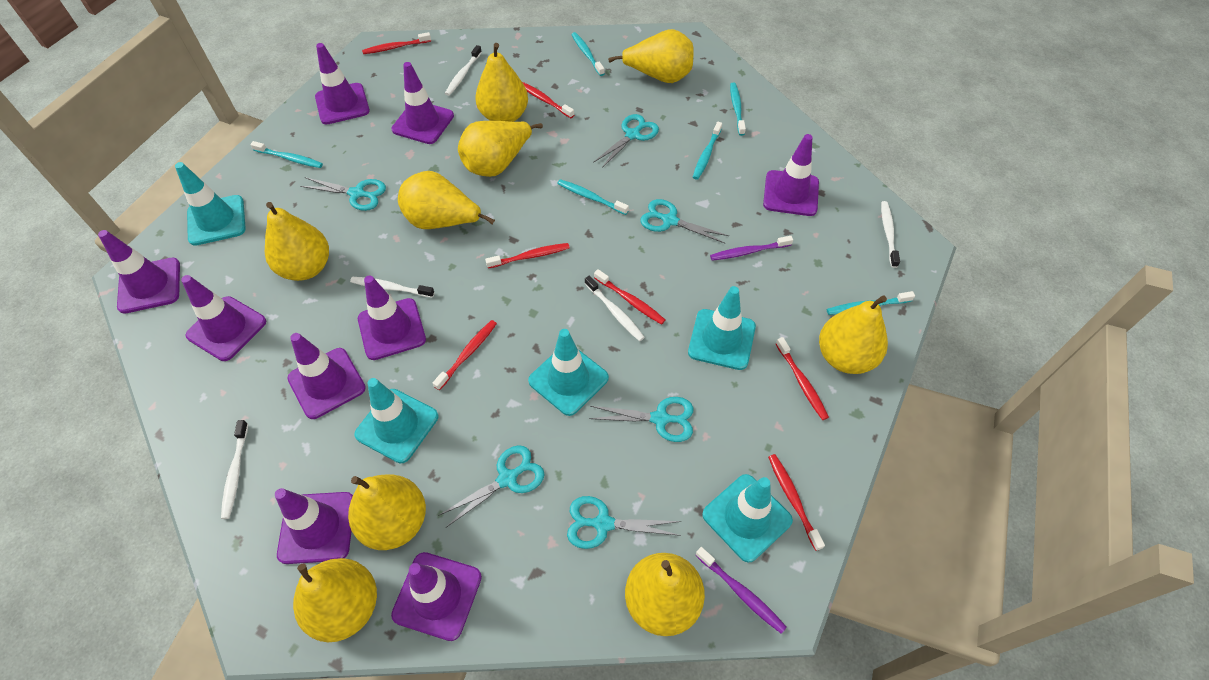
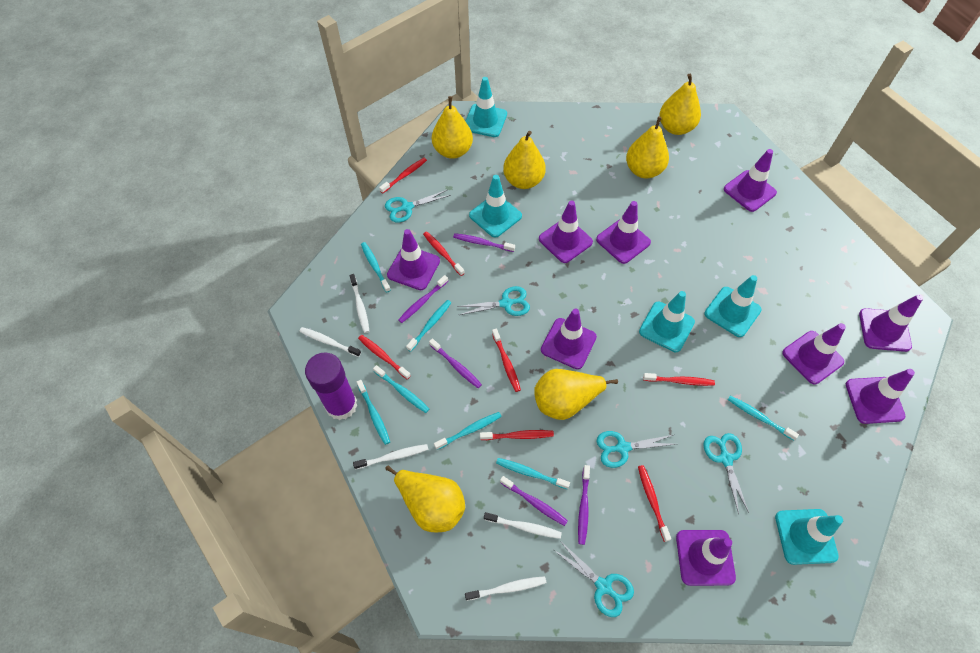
purple glue stick: 0 -> 1
purple toothbrush: 2 -> 5
turquoise scissors: 6 -> 5
turquoise toothbrush: 6 -> 7
yellow pear: 9 -> 6

